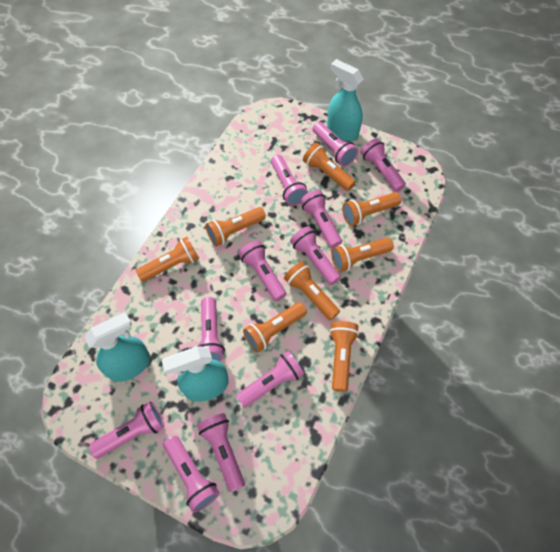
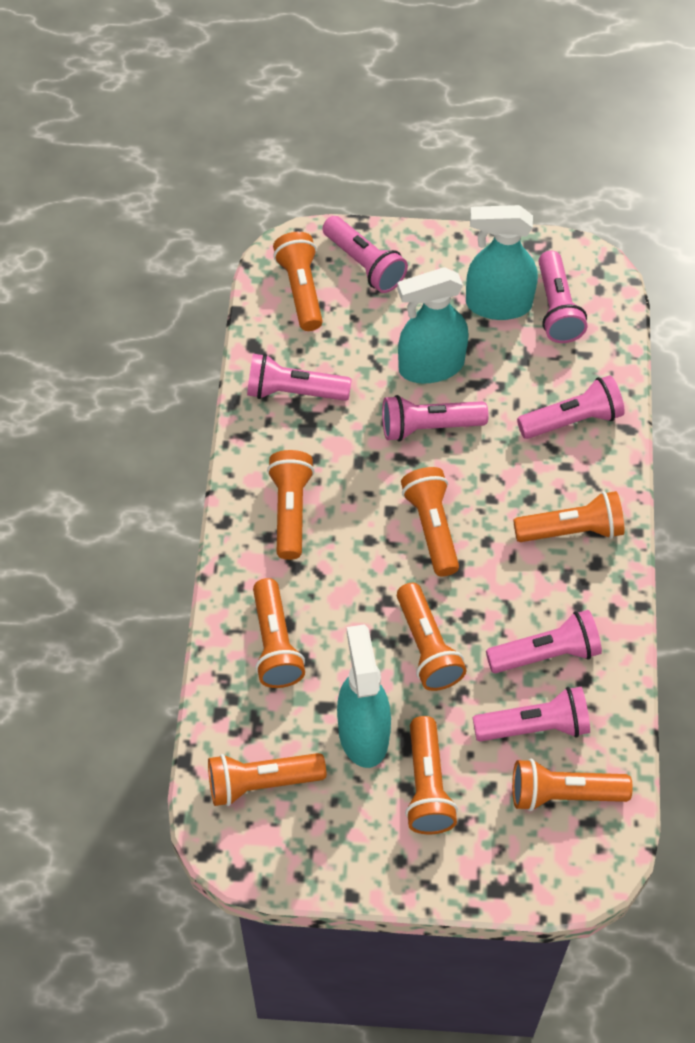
orange flashlight: 8 -> 9
pink flashlight: 11 -> 7

